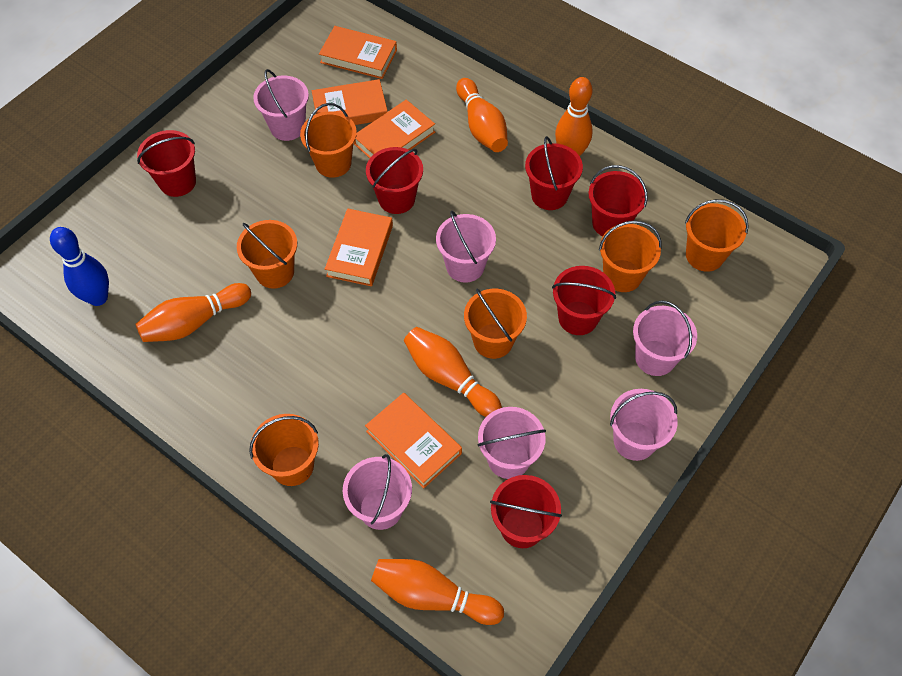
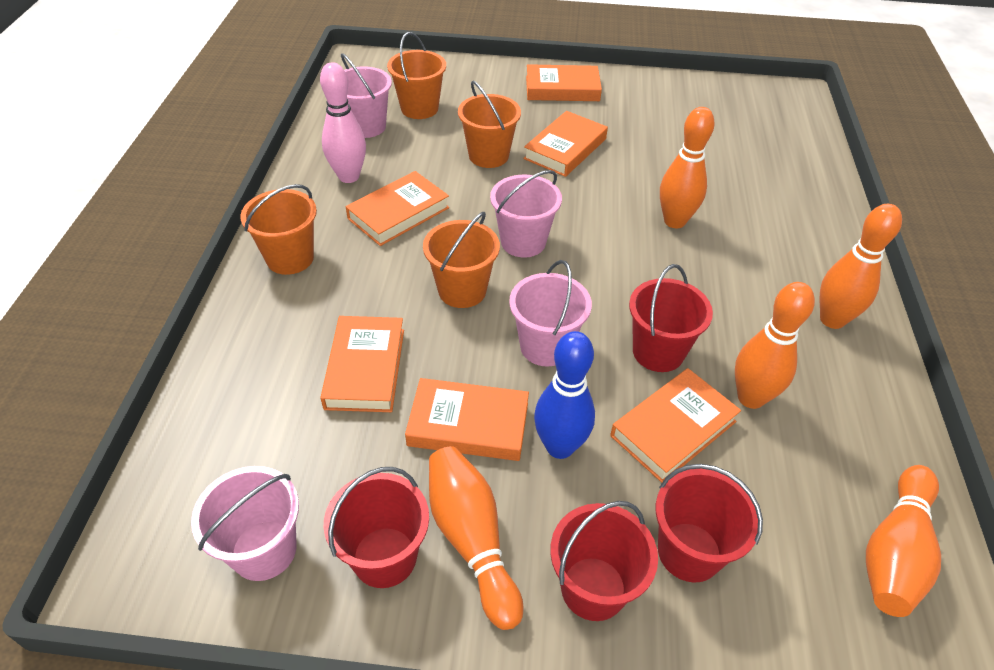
orange book: 5 -> 6
orange bucket: 6 -> 4
pink bowling pin: 0 -> 1
pink bucket: 6 -> 4
red bucket: 6 -> 4

